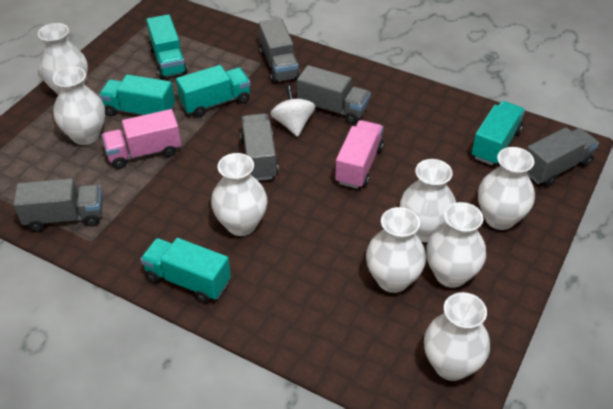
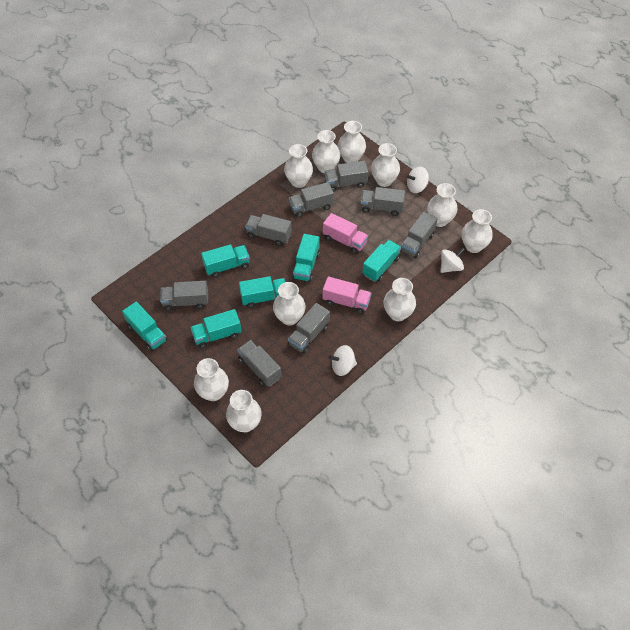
grey truck: 5 -> 8
turquoise truck: 5 -> 6
white spinning top: 1 -> 3
white vase: 8 -> 10

